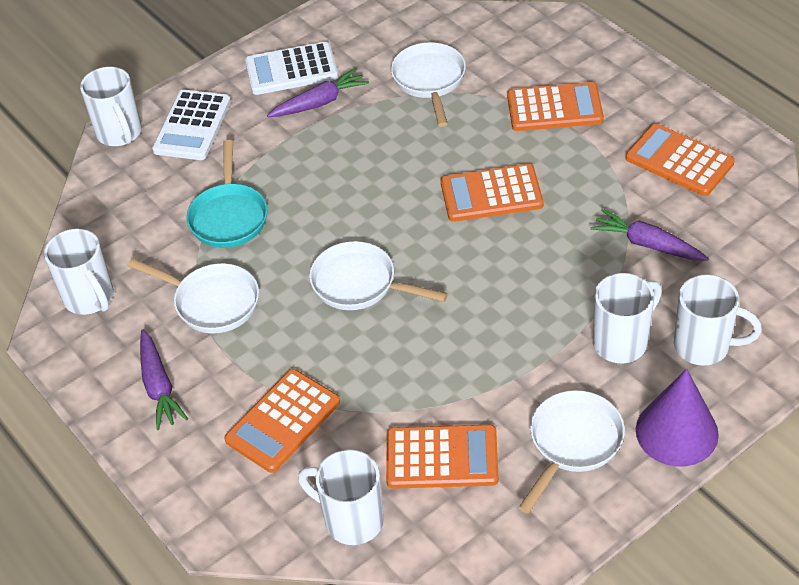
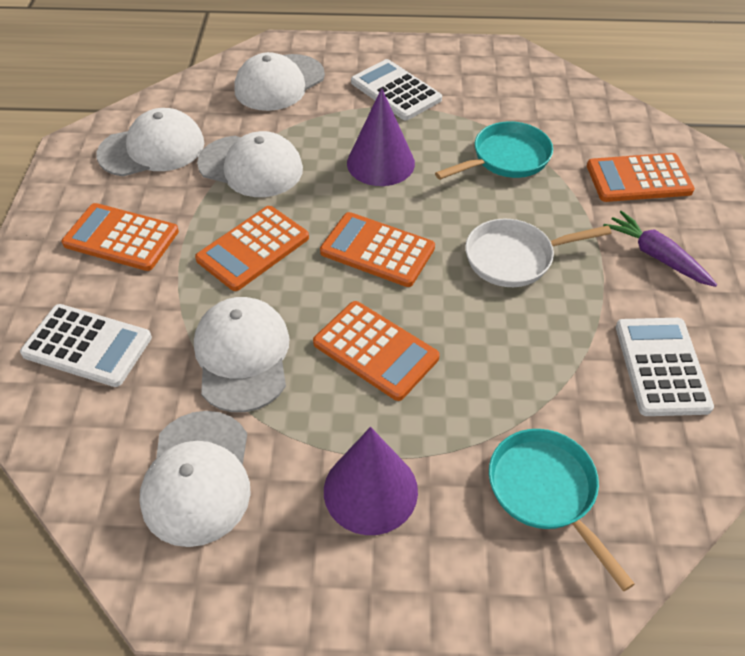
purple carrot: 3 -> 1
purple cone: 1 -> 2
turquoise pan: 1 -> 2
white calculator: 2 -> 3
white cap: 0 -> 5
white mug: 5 -> 0
white pan: 4 -> 1

